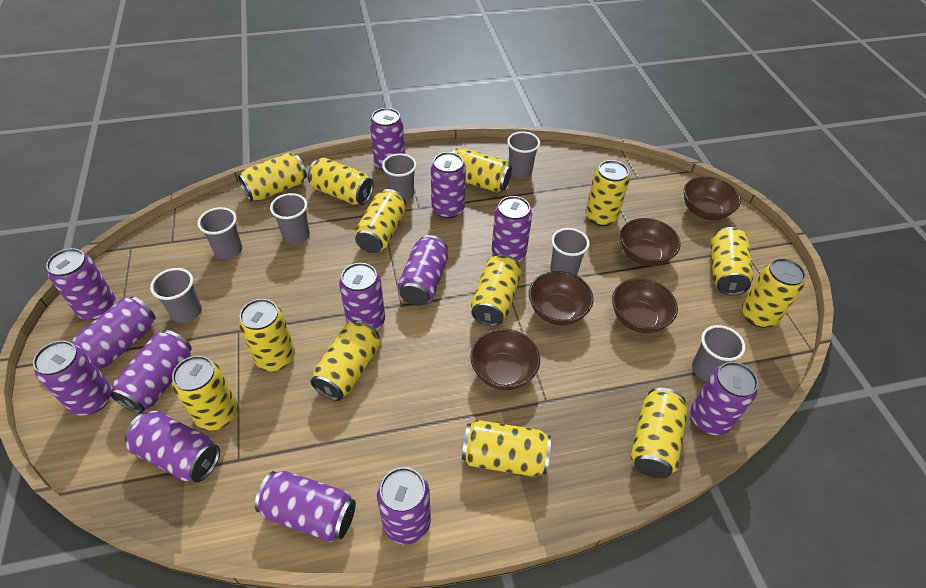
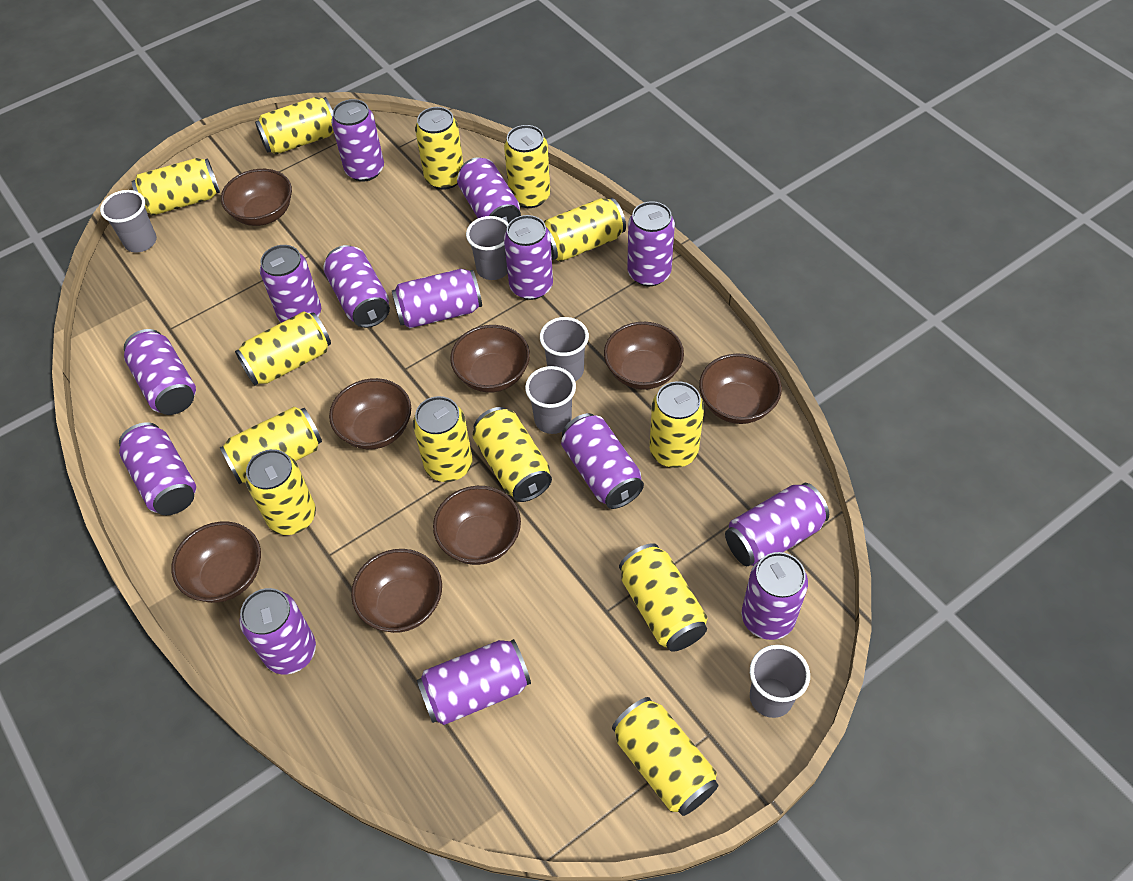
brown bowl: 5 -> 8
grey cup: 7 -> 5
purple can: 13 -> 14

